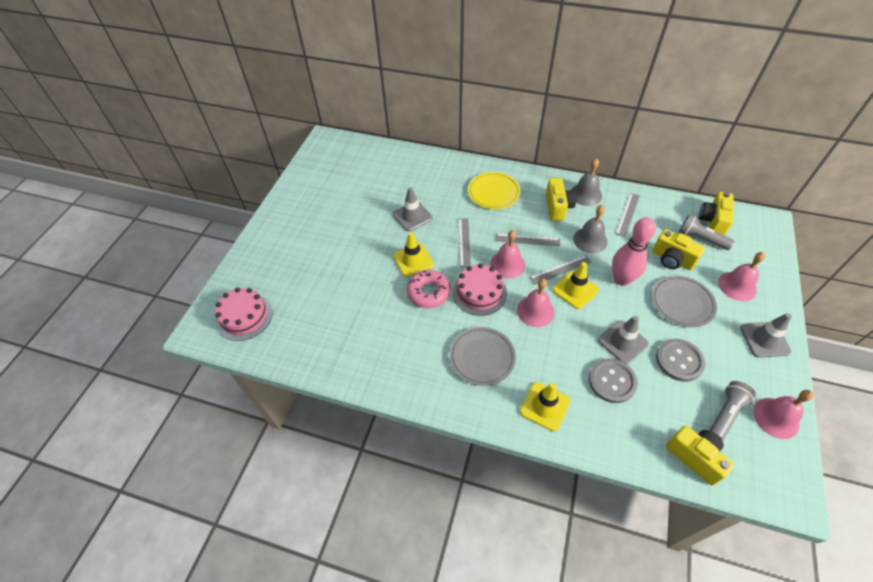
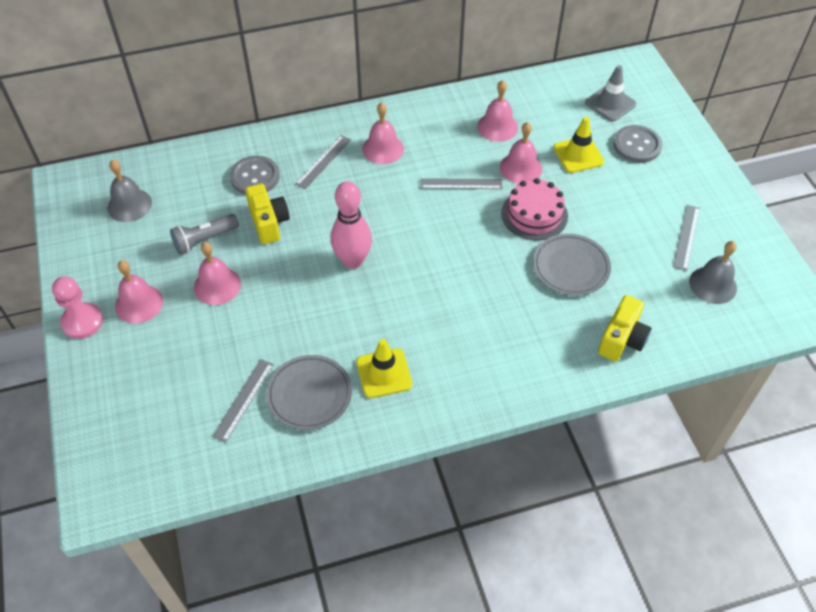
grey flashlight: 2 -> 1
grey traffic cone: 3 -> 1
pink bell: 4 -> 5
pink cake: 2 -> 1
pink donut: 1 -> 0
pink pawn: 0 -> 1
yellow camera: 4 -> 2
yellow plate: 1 -> 0
yellow traffic cone: 3 -> 2

